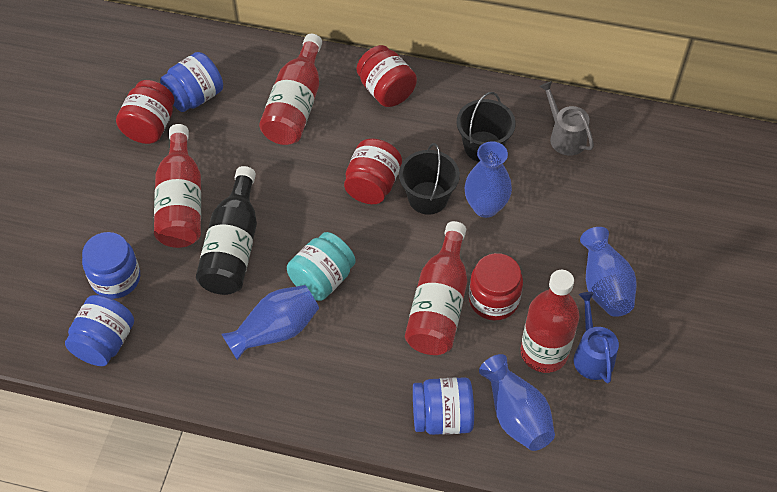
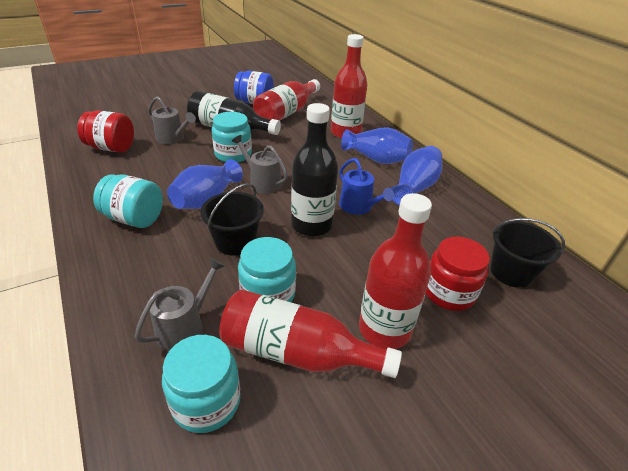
black bottle: 1 -> 2
blue jar: 4 -> 1
blue vase: 4 -> 3
grey watering can: 1 -> 3
red jar: 4 -> 2
turquoise jar: 1 -> 4

